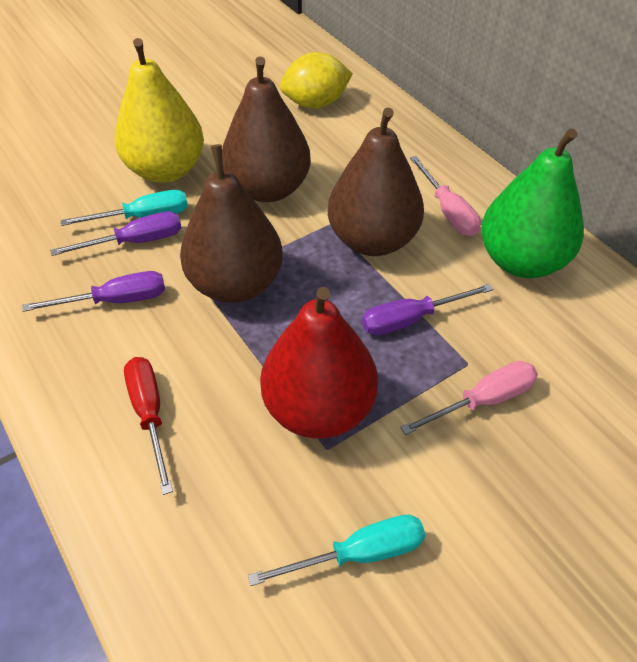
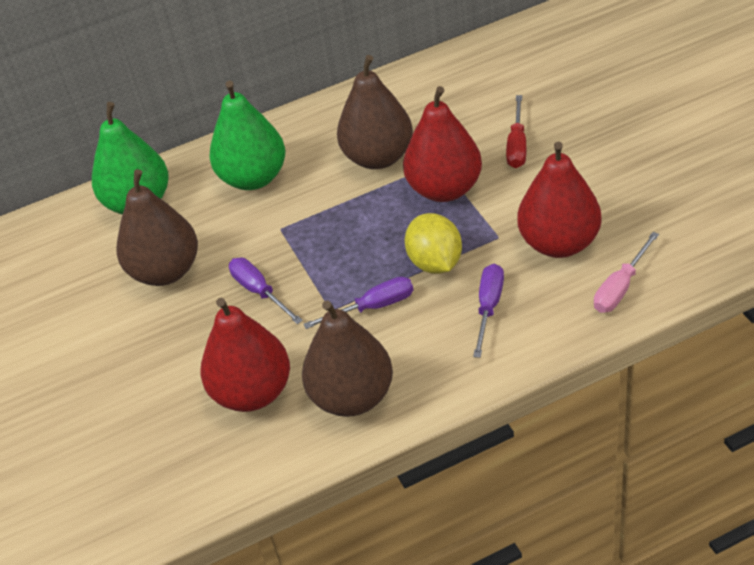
green pear: 1 -> 2
pink screwdriver: 2 -> 1
red pear: 1 -> 3
turquoise screwdriver: 2 -> 0
yellow pear: 1 -> 0

